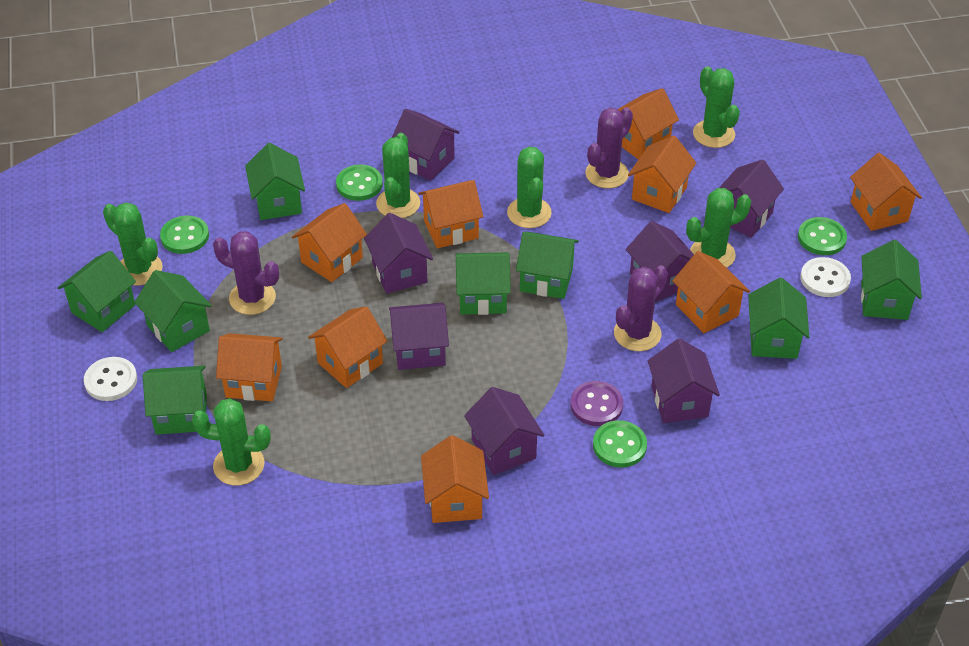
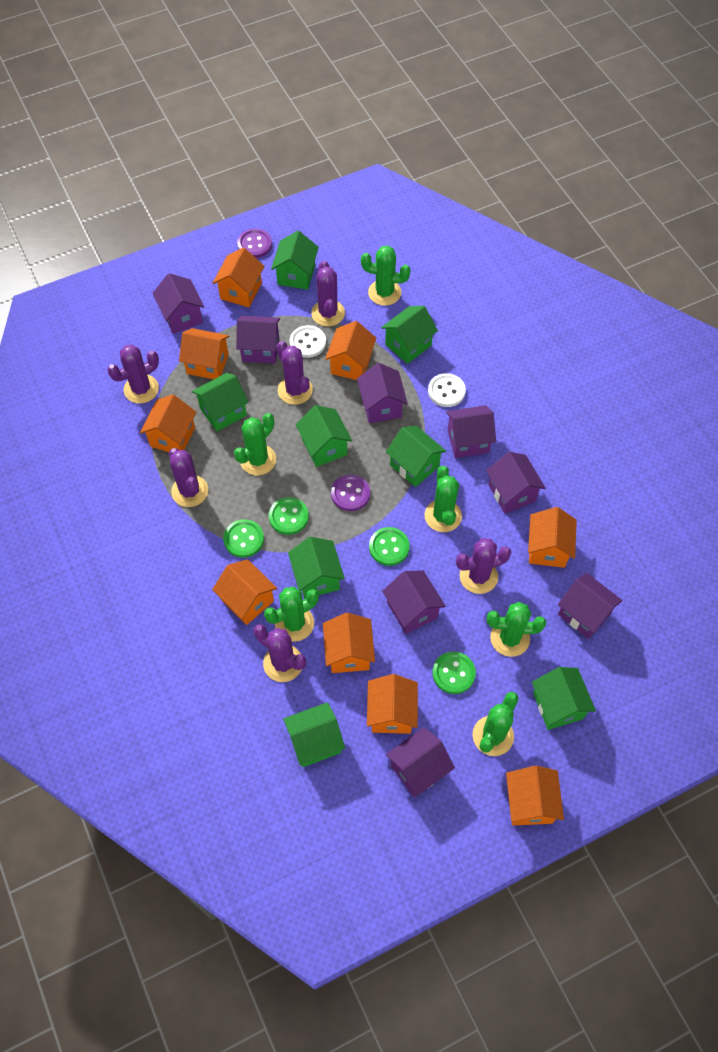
purple button: 1 -> 2
purple cactus: 3 -> 6
purple house: 7 -> 8

